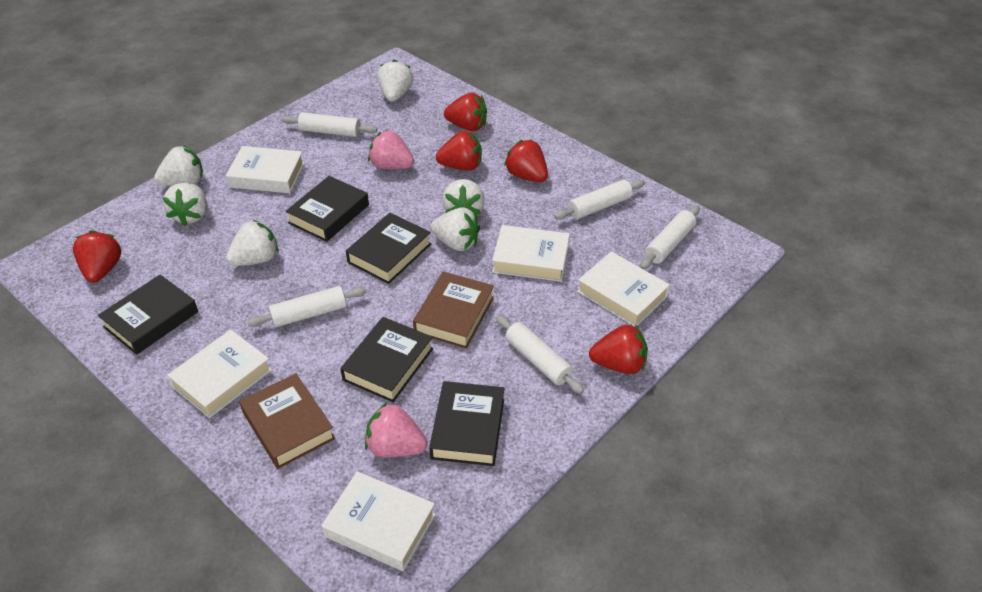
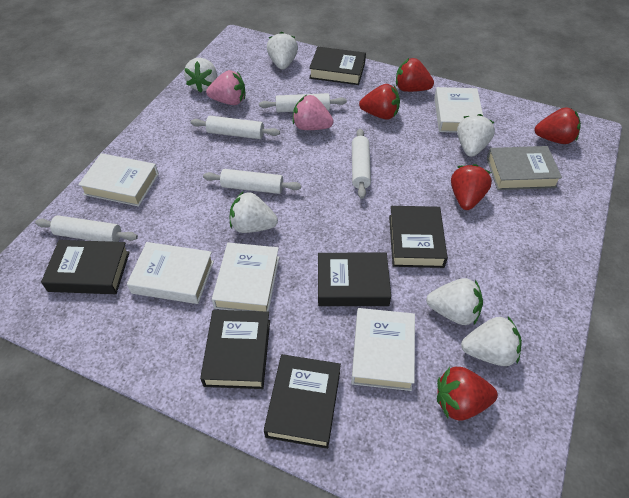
black book: 5 -> 6
brown book: 2 -> 0
grey book: 0 -> 1

